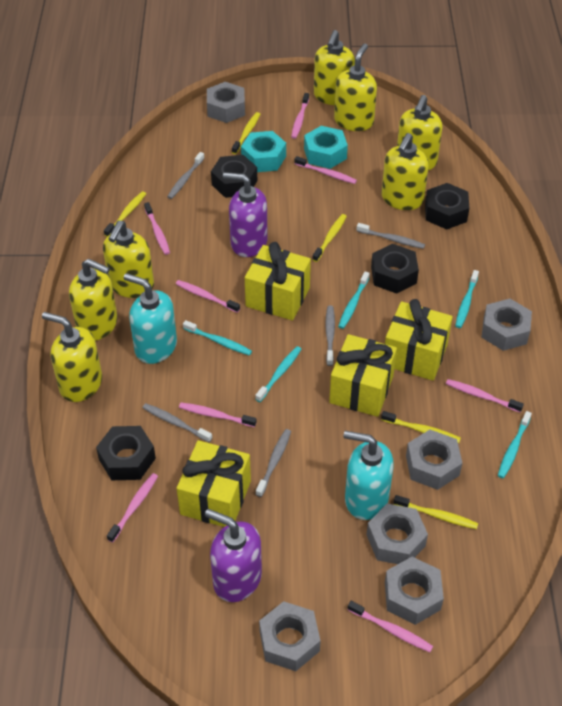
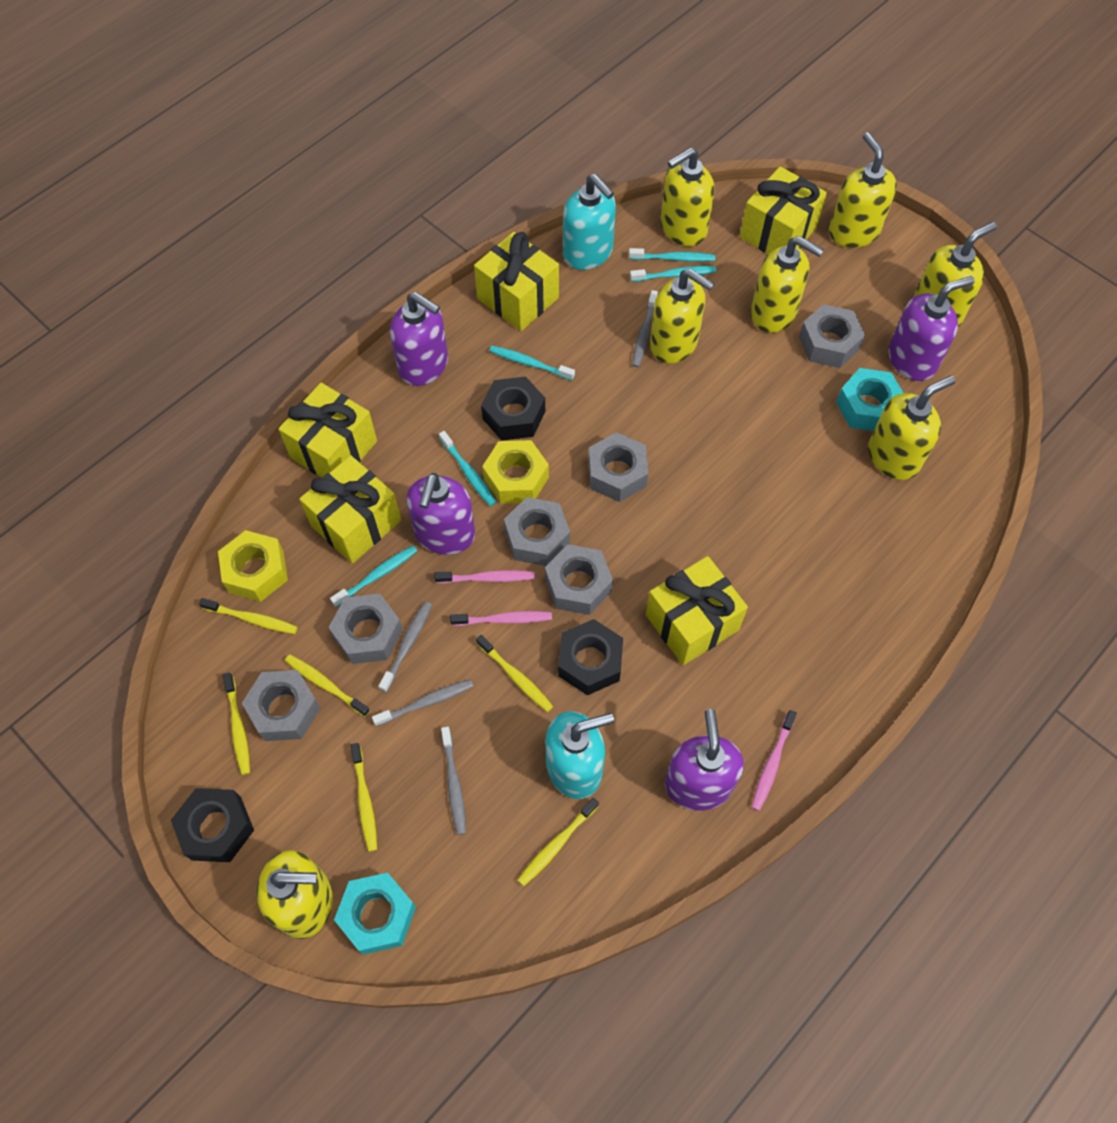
black nut: 4 -> 3
grey toothbrush: 5 -> 4
pink toothbrush: 8 -> 3
purple soap dispenser: 2 -> 4
yellow gift: 4 -> 5
yellow nut: 0 -> 2
yellow toothbrush: 5 -> 6

